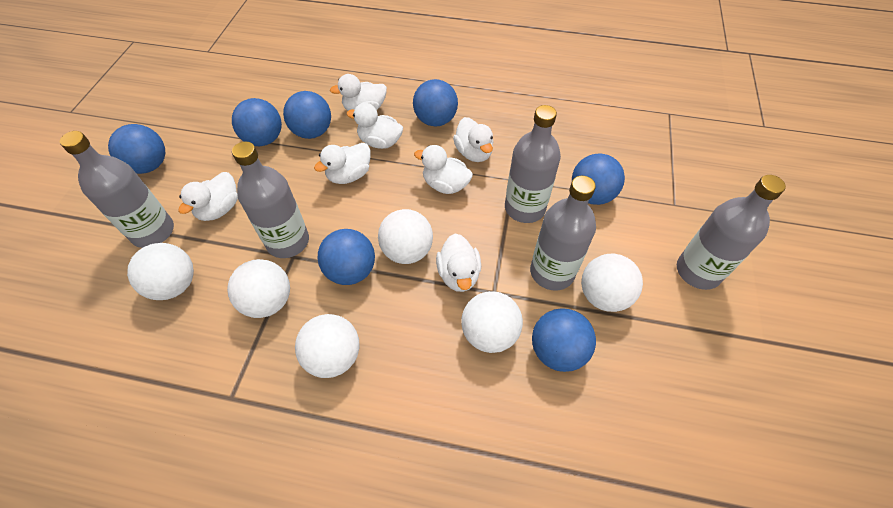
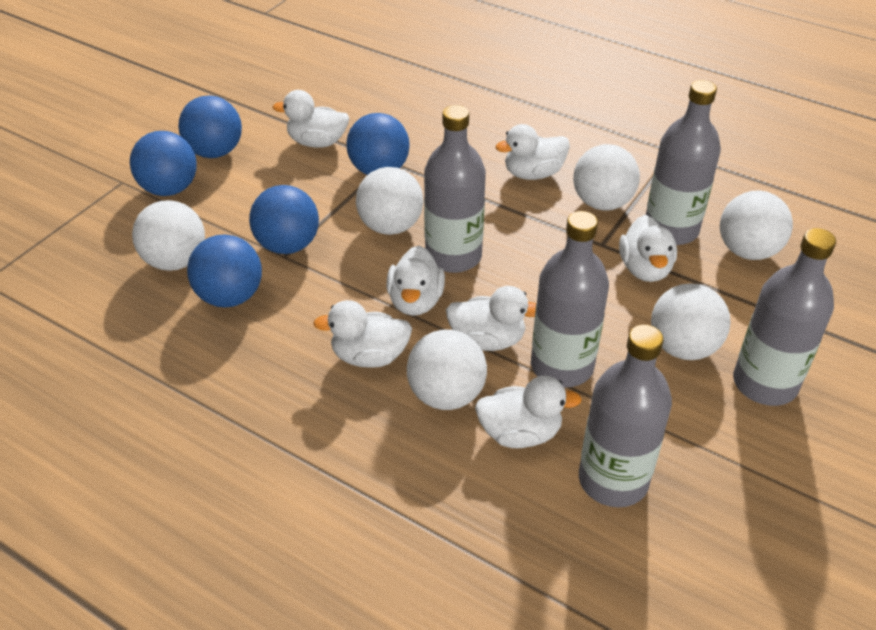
blue ball: 7 -> 5

